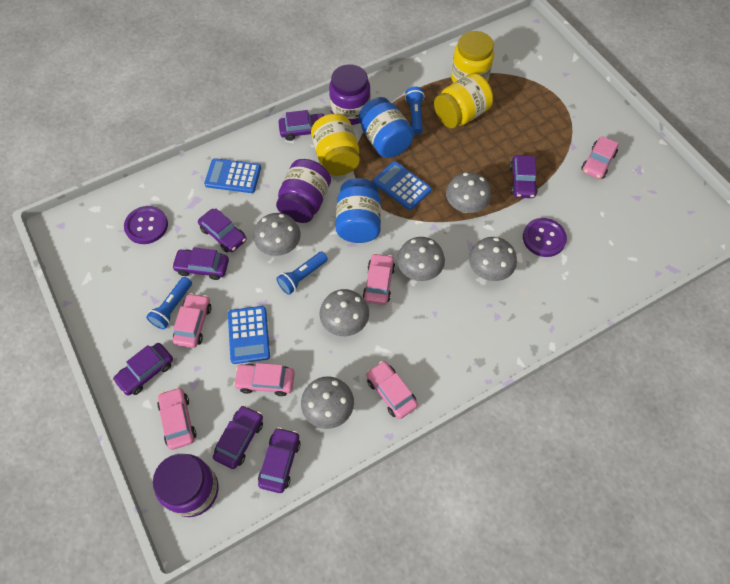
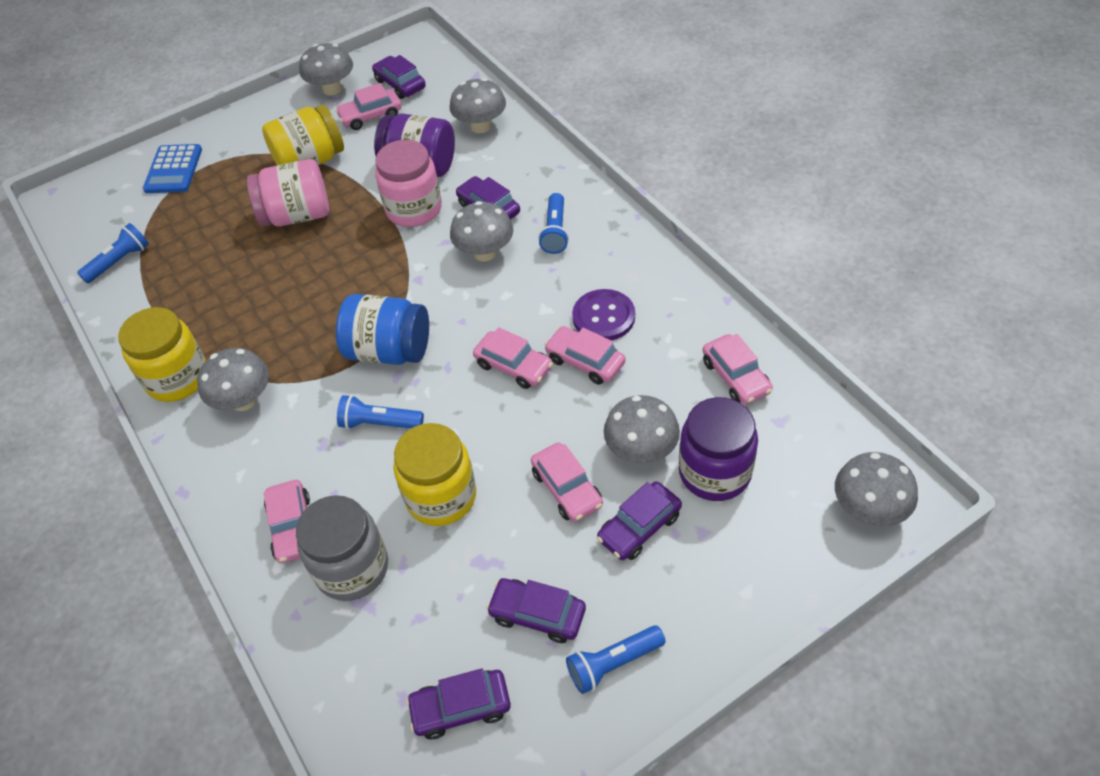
blue calculator: 3 -> 1
blue flashlight: 3 -> 4
blue jar: 2 -> 1
grey jar: 0 -> 1
pink jar: 0 -> 2
purple button: 2 -> 1
purple car: 7 -> 5
purple jar: 3 -> 2

